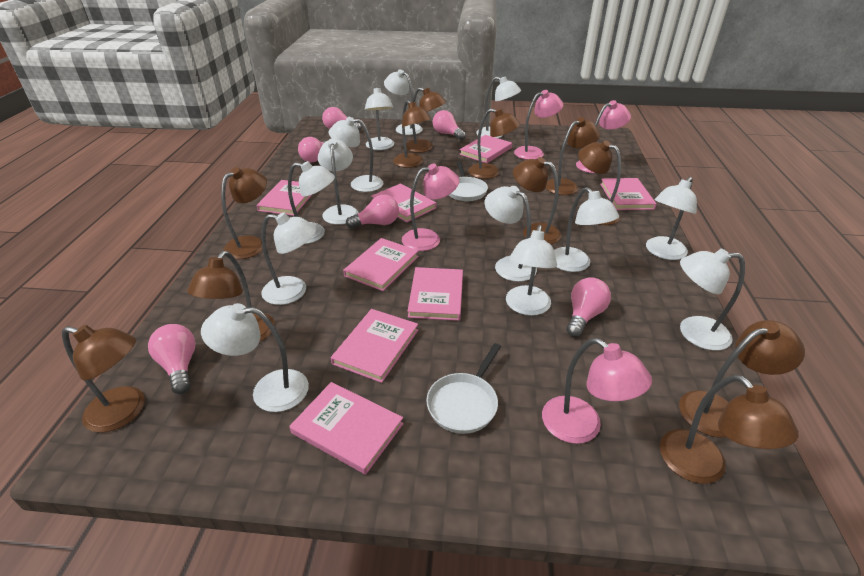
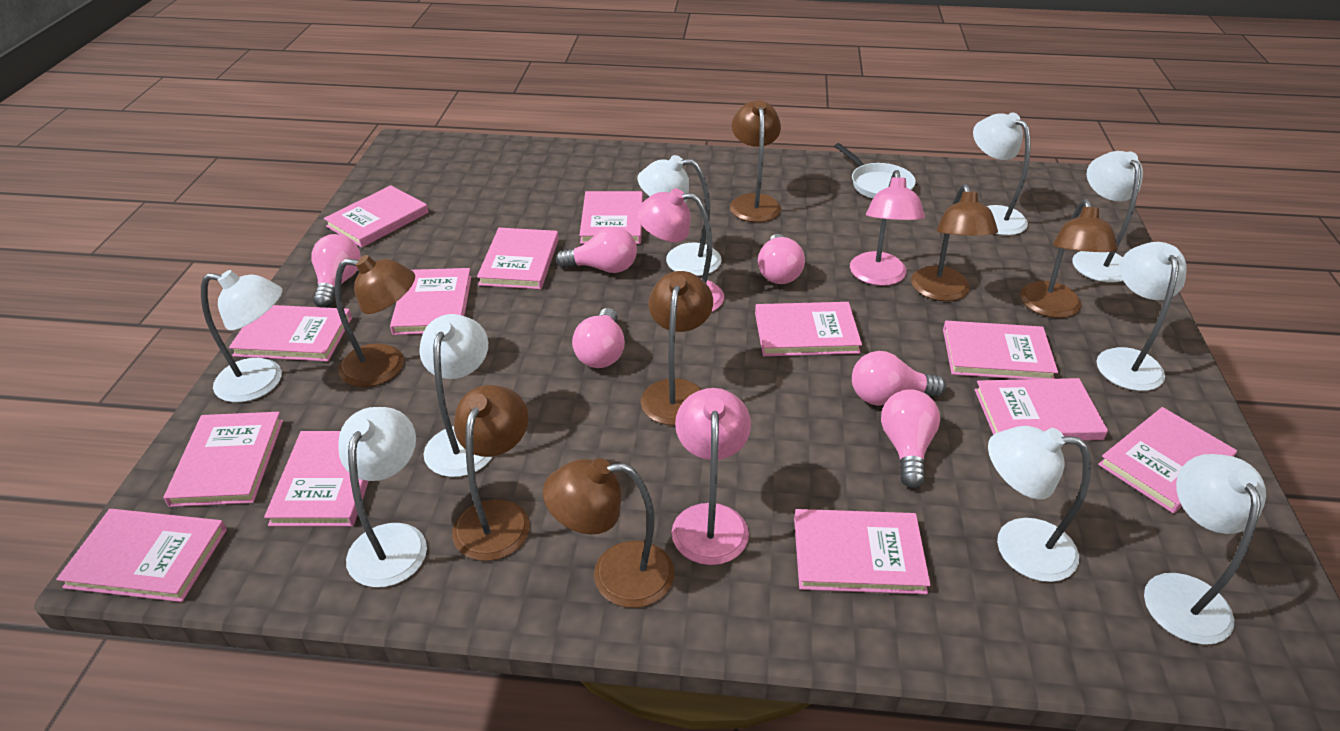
brown lamp: 11 -> 7
pink book: 8 -> 13
pink lamp: 4 -> 3
white lamp: 13 -> 9
white pan: 2 -> 1

